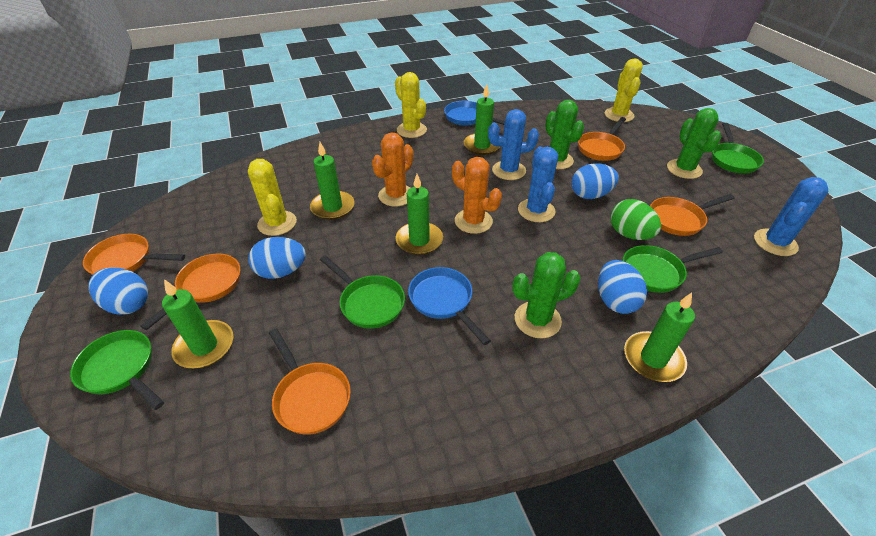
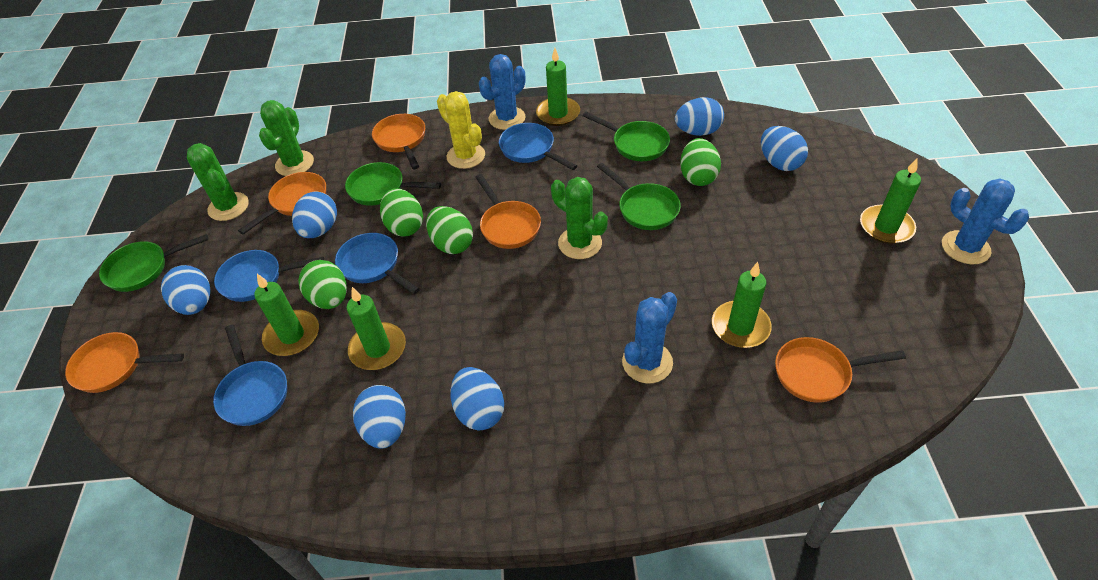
blue egg: 4 -> 6
blue pan: 2 -> 4
green egg: 1 -> 4
orange cactus: 2 -> 0
yellow cactus: 3 -> 1

